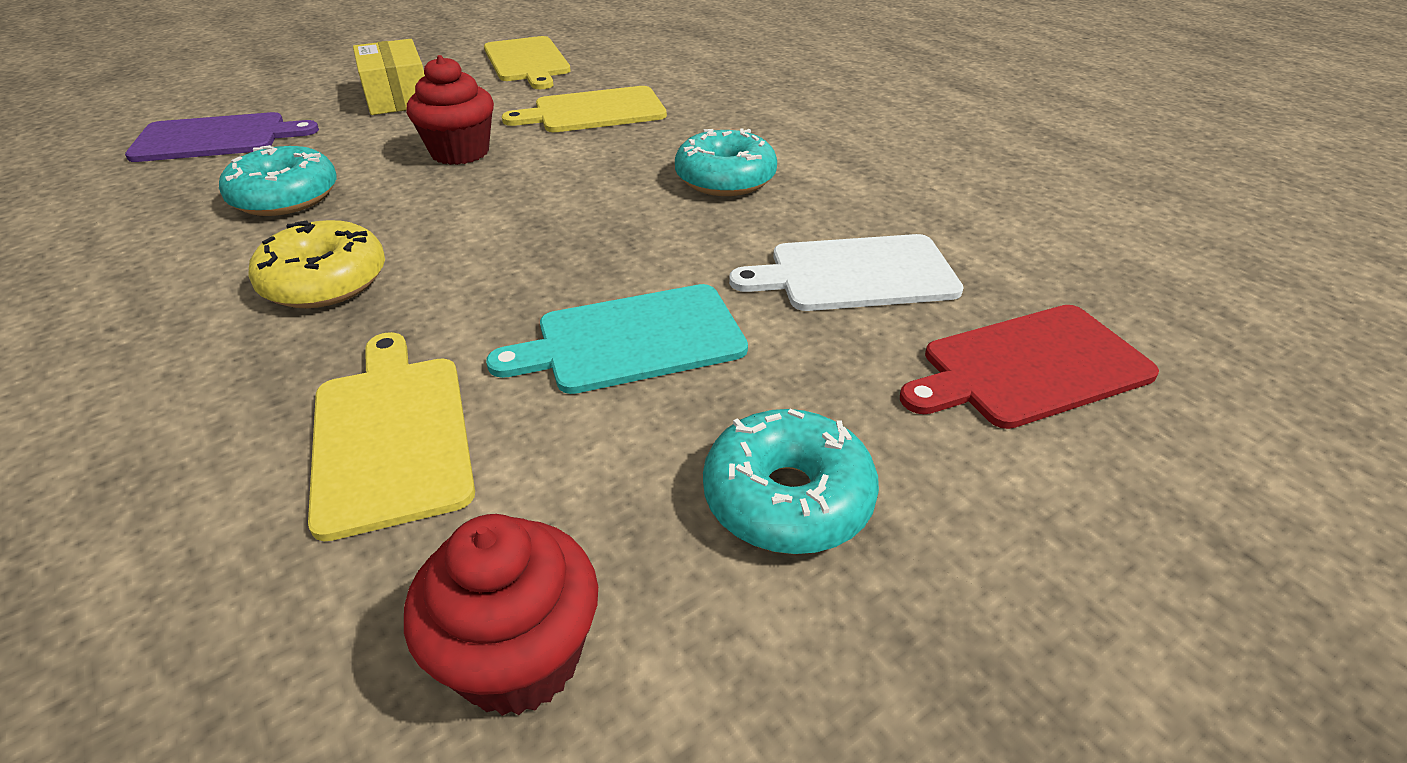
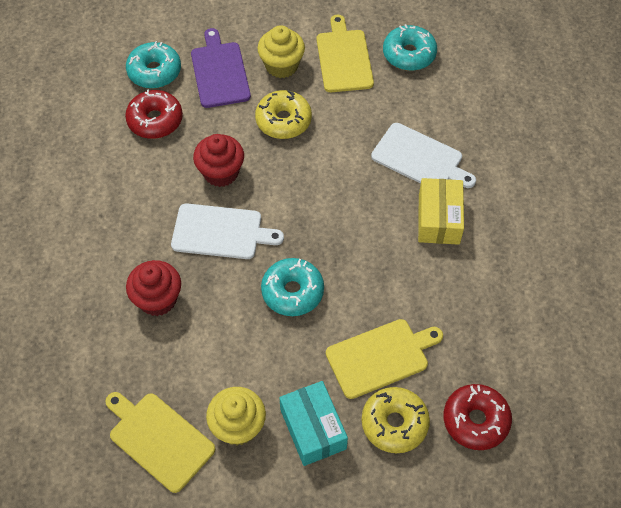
red cutting board: 1 -> 0
red donut: 0 -> 2
turquoise box: 0 -> 1
turquoise cutting board: 1 -> 0
white cutting board: 1 -> 2
yellow cupcake: 0 -> 2
yellow donut: 1 -> 2

